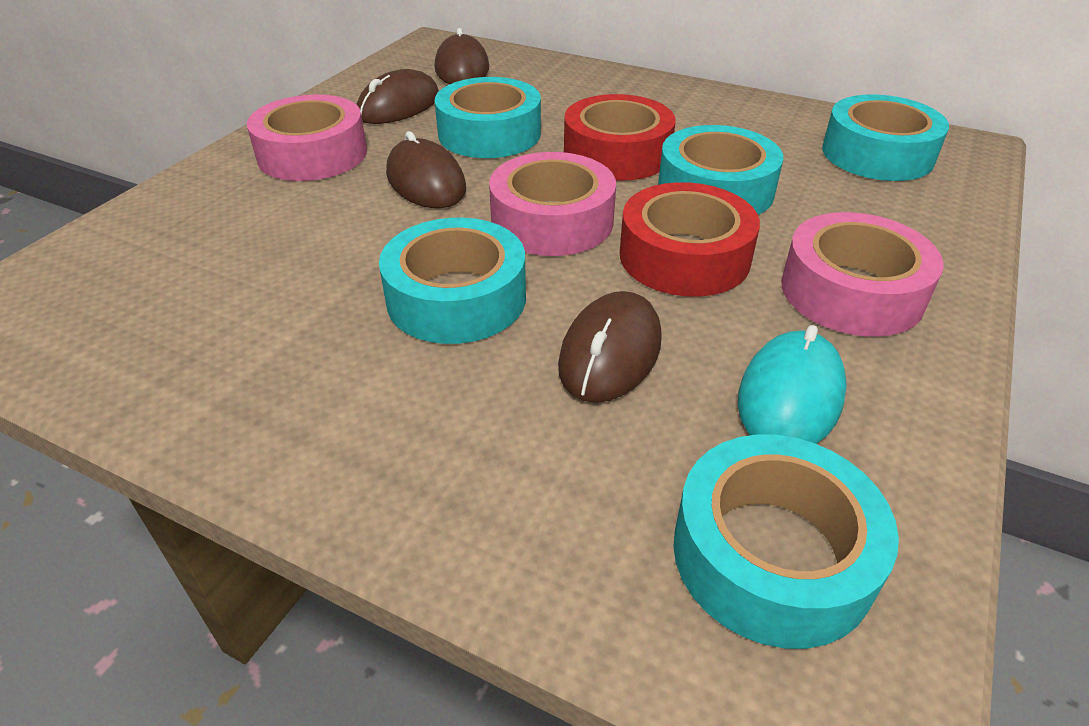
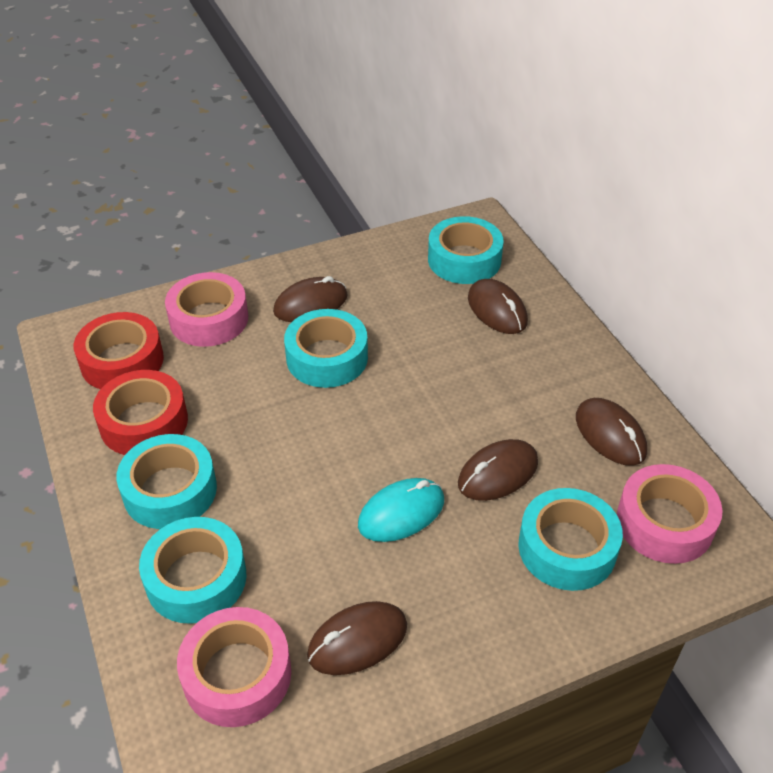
brown mouse: 4 -> 5

